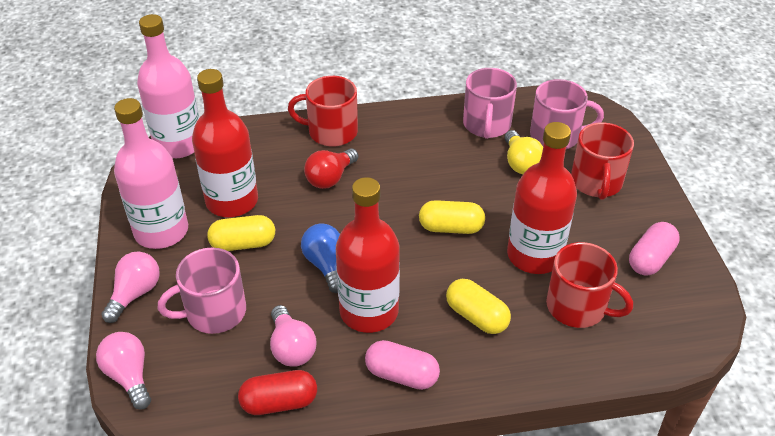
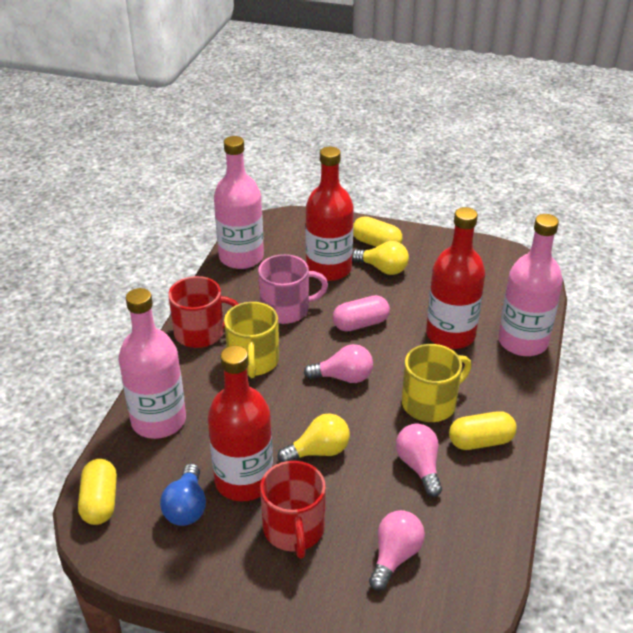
pink bottle: 2 -> 3
pink capsule: 2 -> 1
pink mug: 3 -> 1
red capsule: 1 -> 0
red light bulb: 1 -> 0
red mug: 3 -> 2
yellow light bulb: 1 -> 2
yellow mug: 0 -> 2

